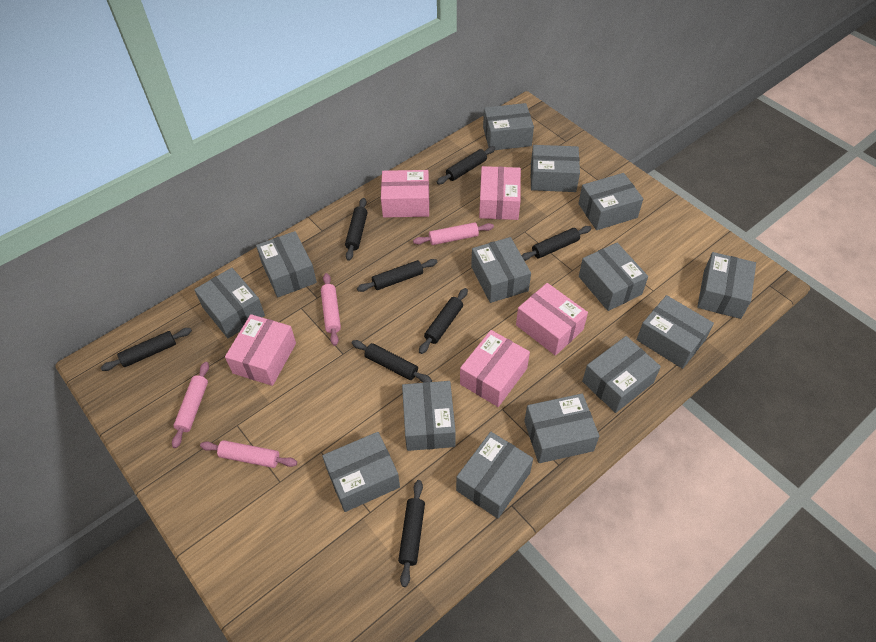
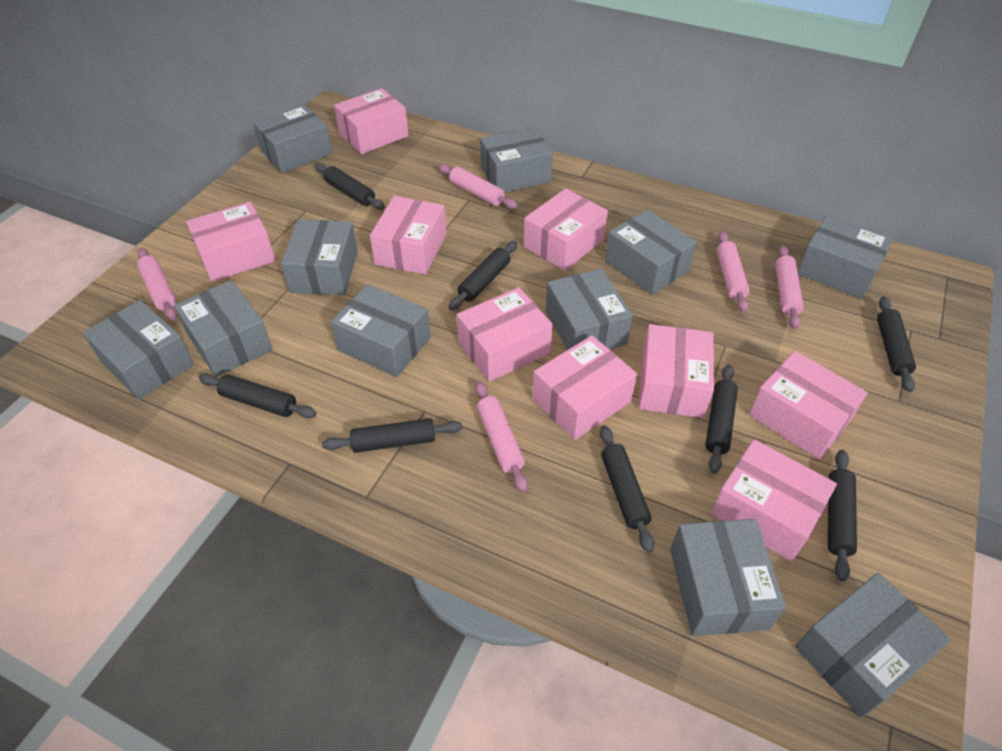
grey box: 14 -> 11
pink box: 5 -> 9
pink rolling pin: 4 -> 5

